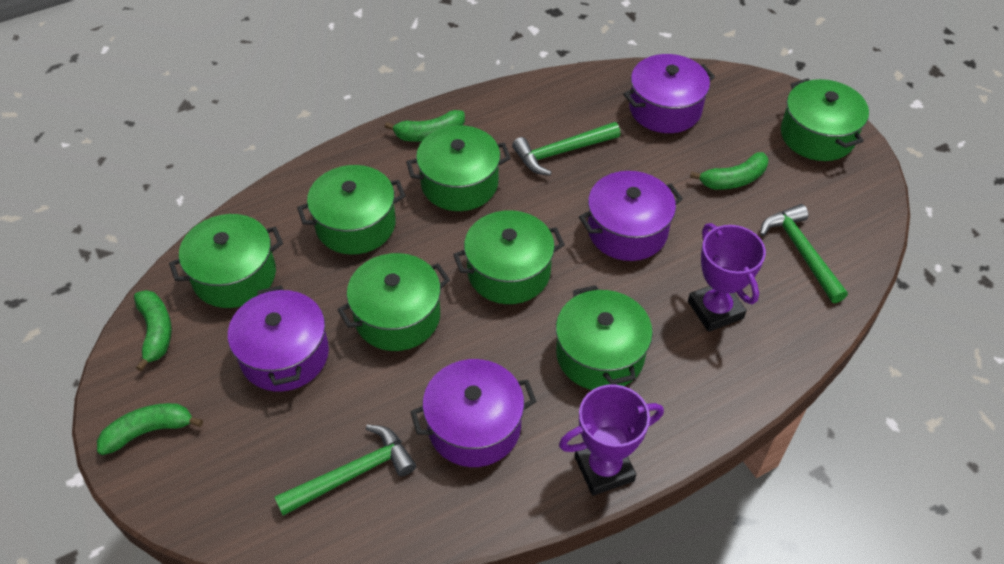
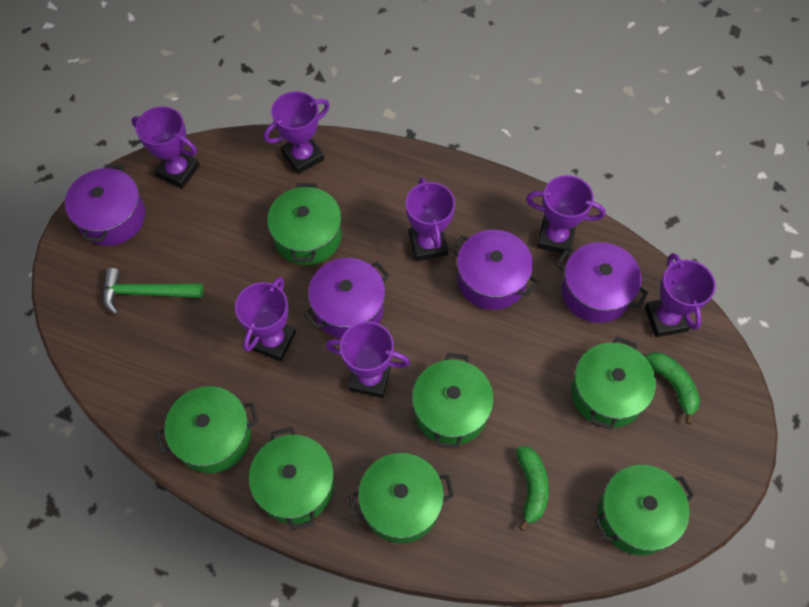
green banana: 4 -> 2
green hammer: 3 -> 1
purple trophy: 2 -> 7

